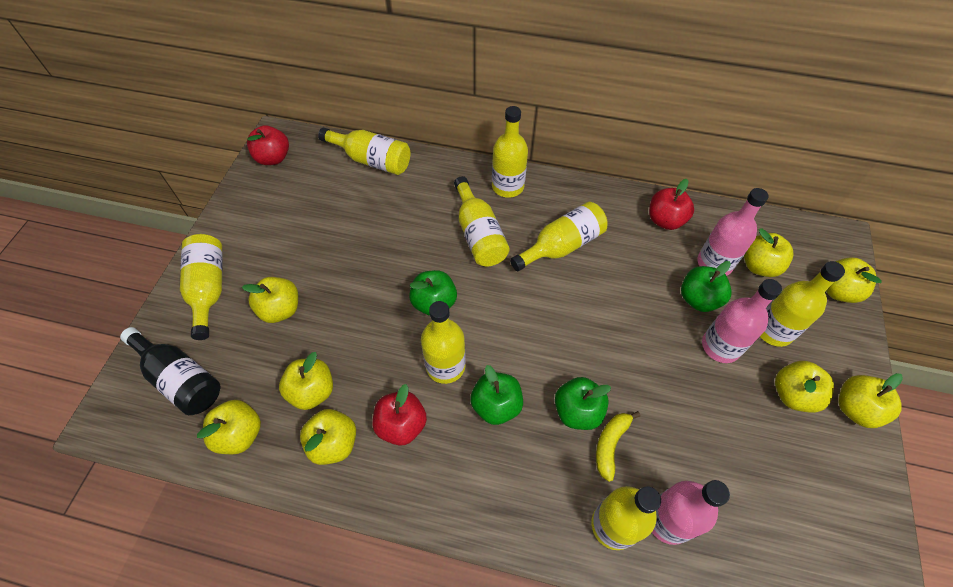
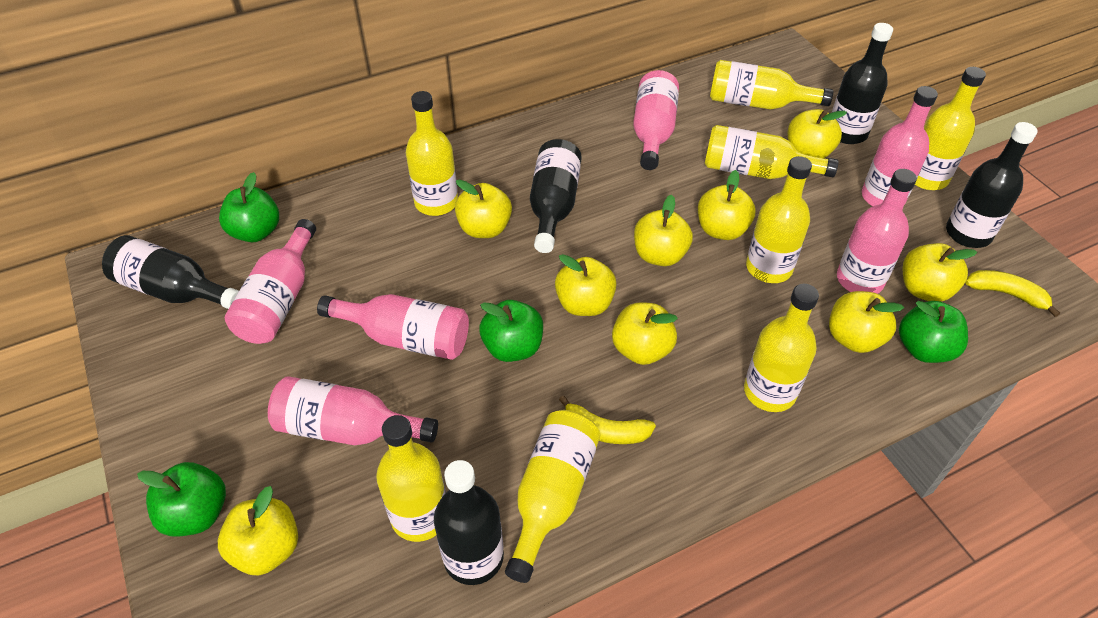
black bottle: 1 -> 5
pink bottle: 3 -> 6
red apple: 3 -> 0
yellow apple: 8 -> 9
yellow banana: 1 -> 2

